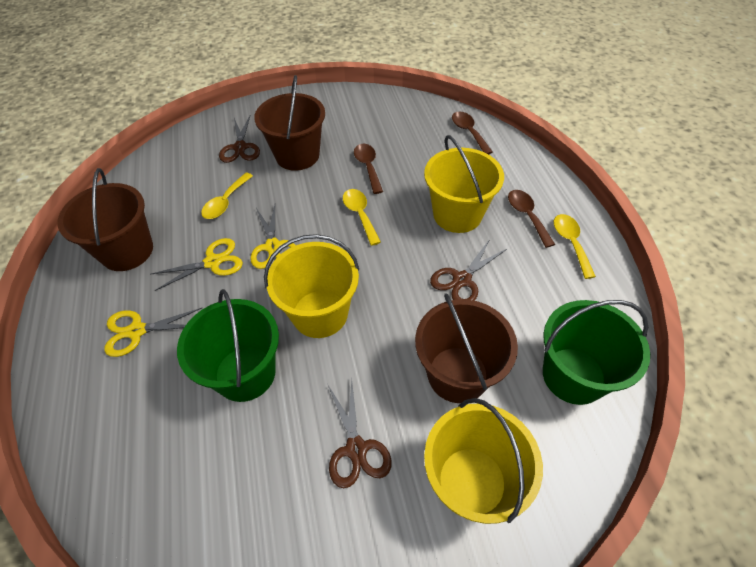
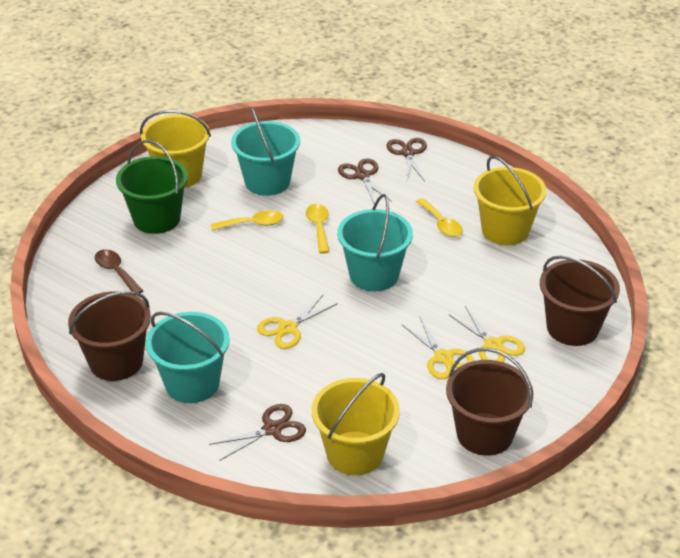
brown spoon: 3 -> 1
green bucket: 2 -> 1
turquoise bucket: 0 -> 3

